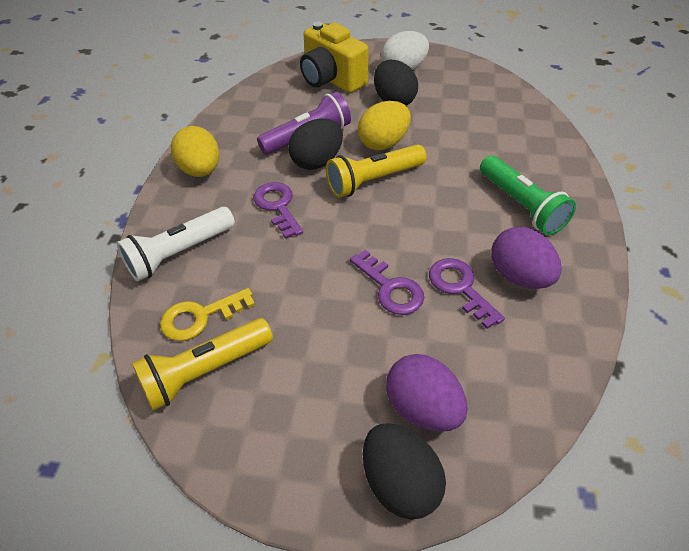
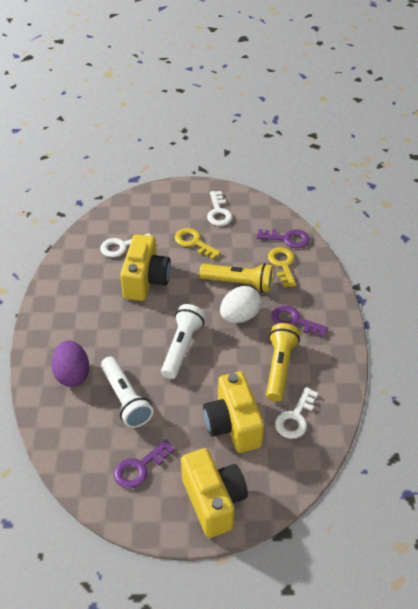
black egg: 3 -> 0
green flashlight: 1 -> 0
purple egg: 2 -> 1
purple flashlight: 1 -> 0
white flashlight: 1 -> 2
white key: 0 -> 3
yellow camera: 1 -> 3
yellow egg: 2 -> 0
yellow key: 1 -> 2

